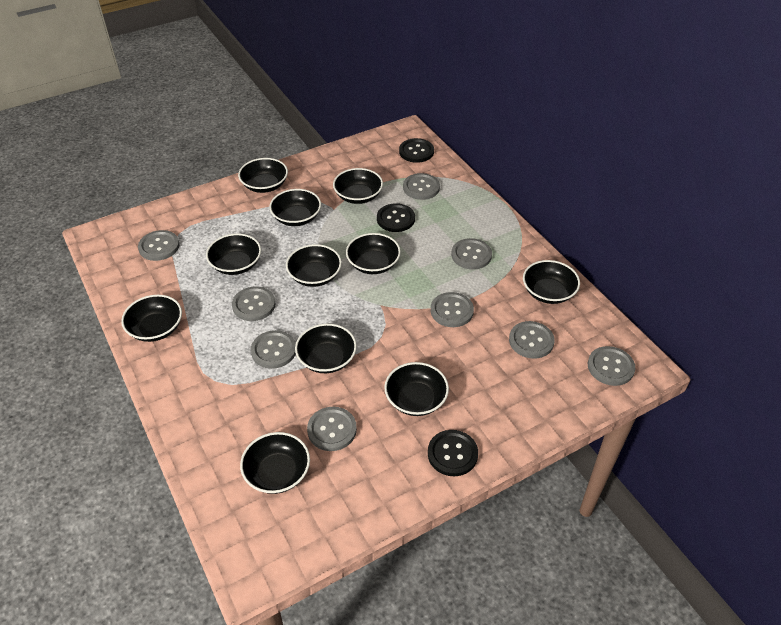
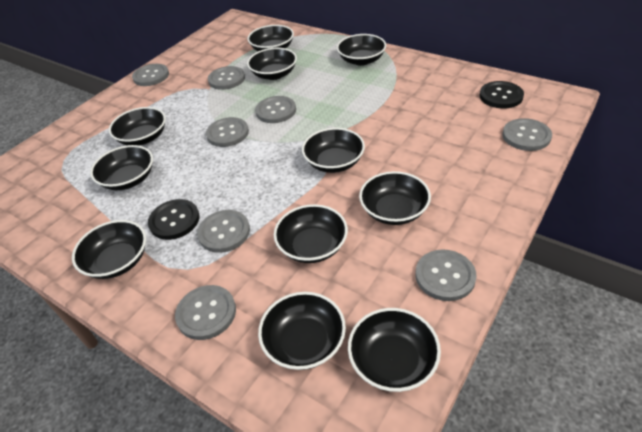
black button: 3 -> 2
grey button: 9 -> 8

